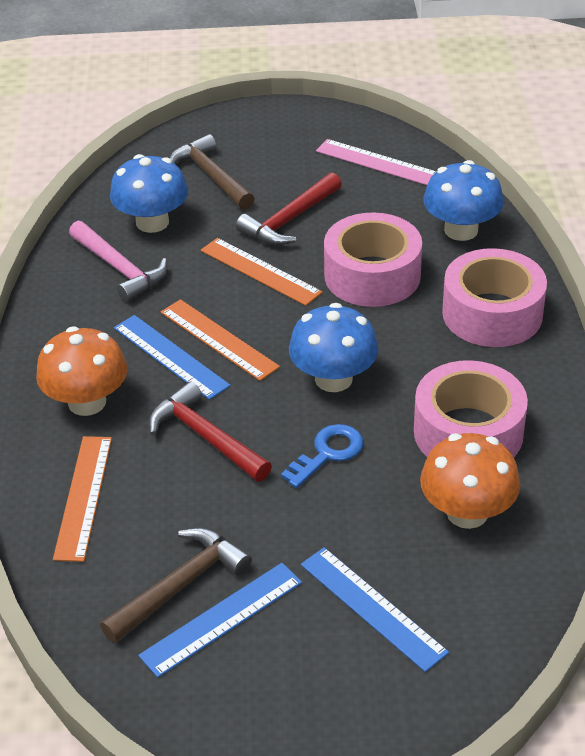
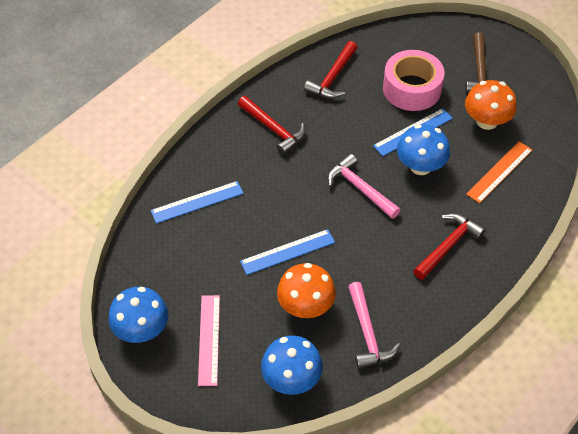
blue key: 1 -> 0
brown hammer: 2 -> 1
orange ruler: 3 -> 1
pink hammer: 1 -> 2
pink tape: 3 -> 1
red hammer: 2 -> 3

